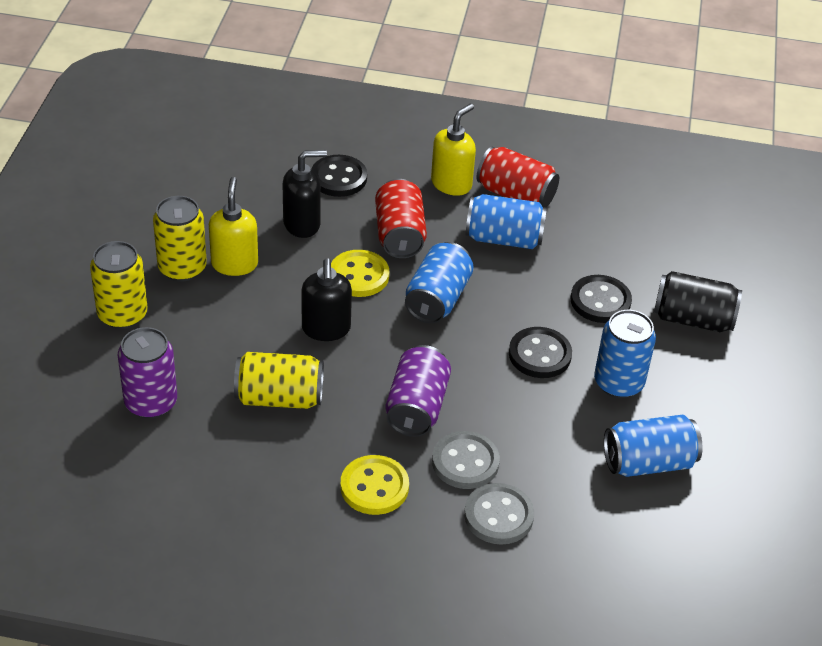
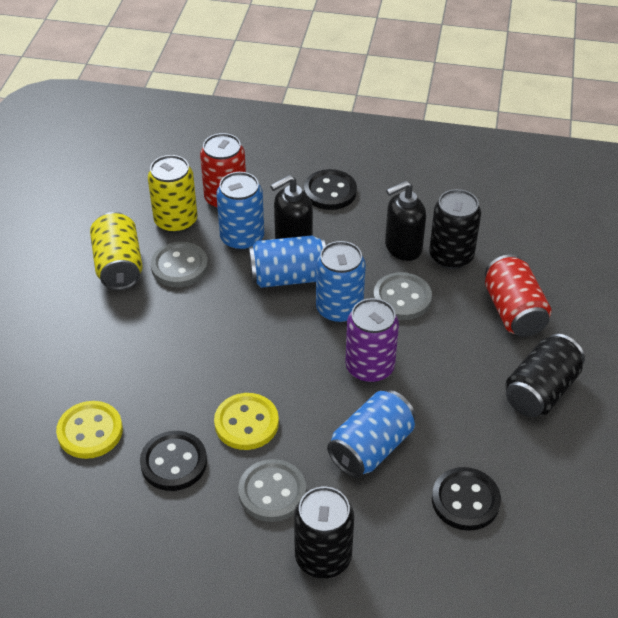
black can: 1 -> 3
grey button: 2 -> 3
purple can: 2 -> 1
yellow can: 3 -> 2
yellow soap dispenser: 2 -> 0

